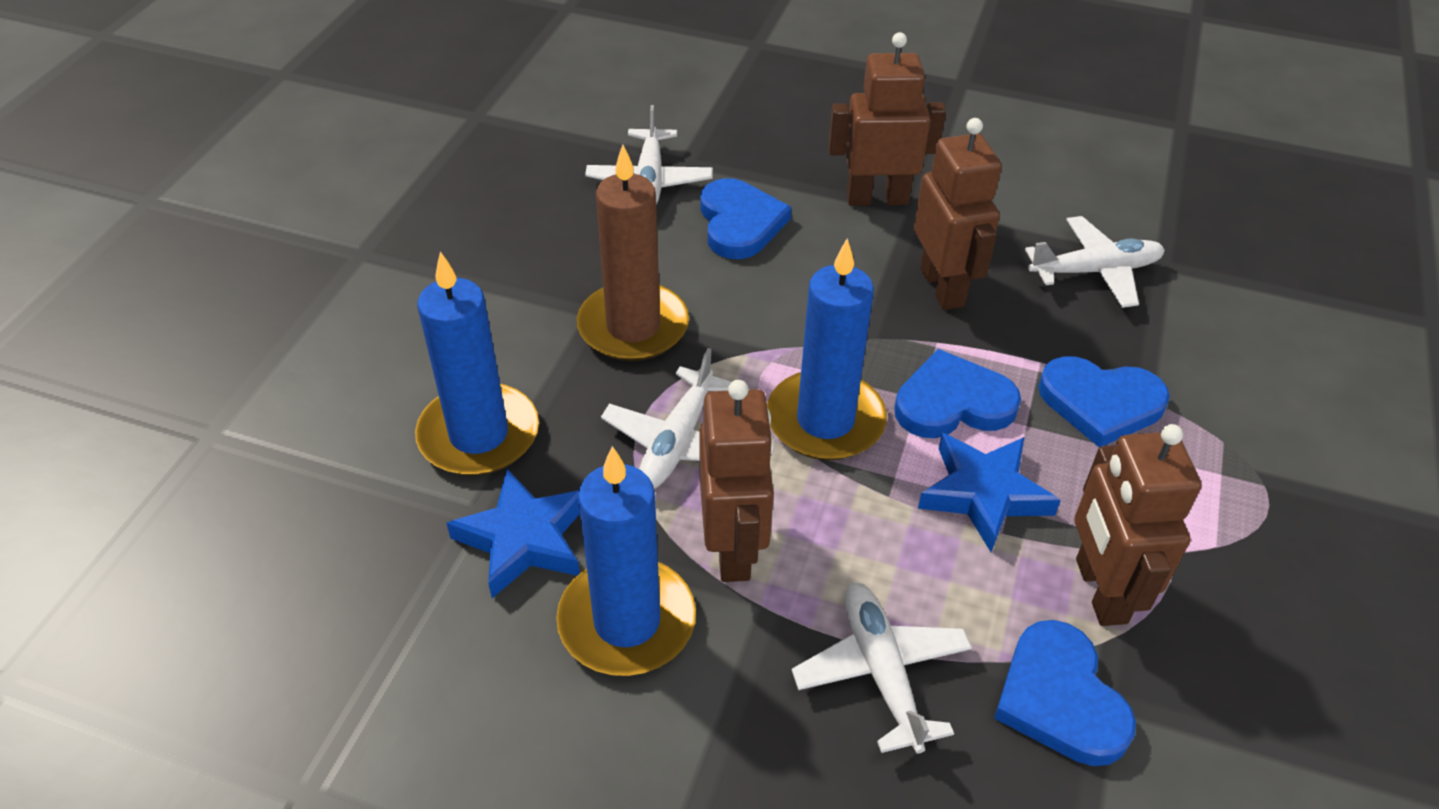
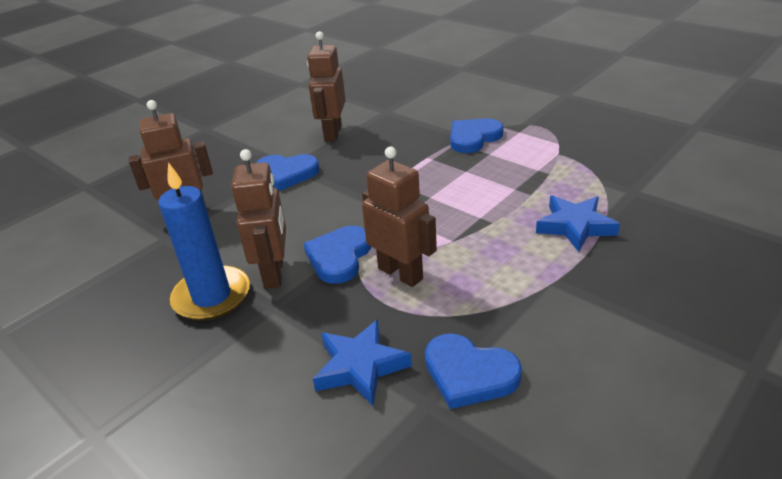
blue candle: 3 -> 1
brown candle: 1 -> 0
white plane: 4 -> 0

